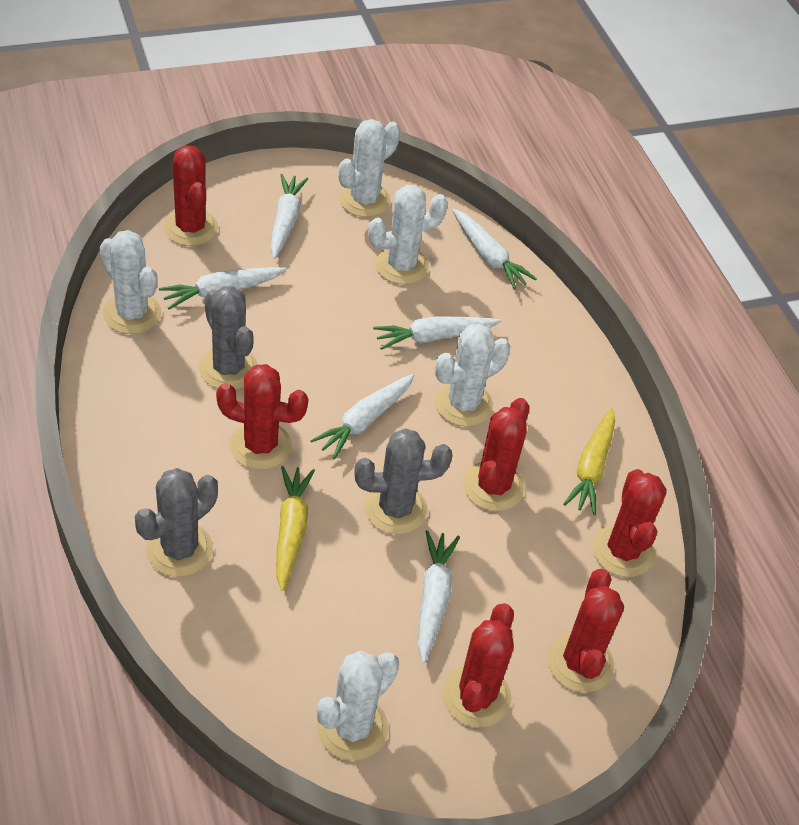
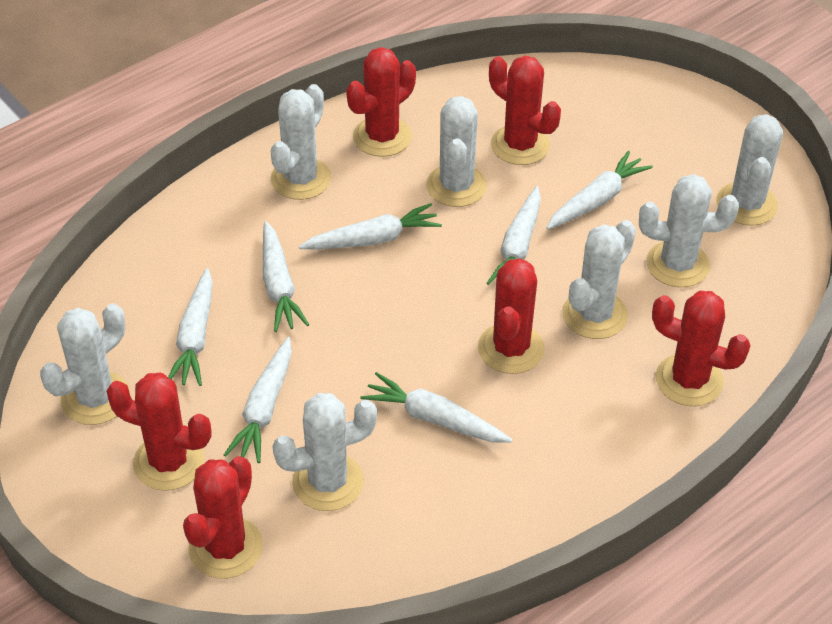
grey cactus: 3 -> 0
white cactus: 5 -> 7
white carrot: 6 -> 7
yellow carrot: 2 -> 0

